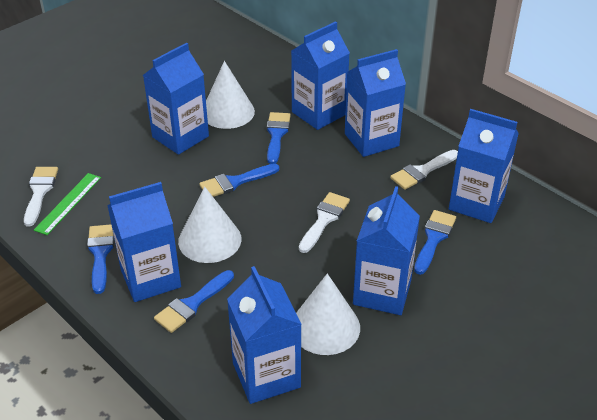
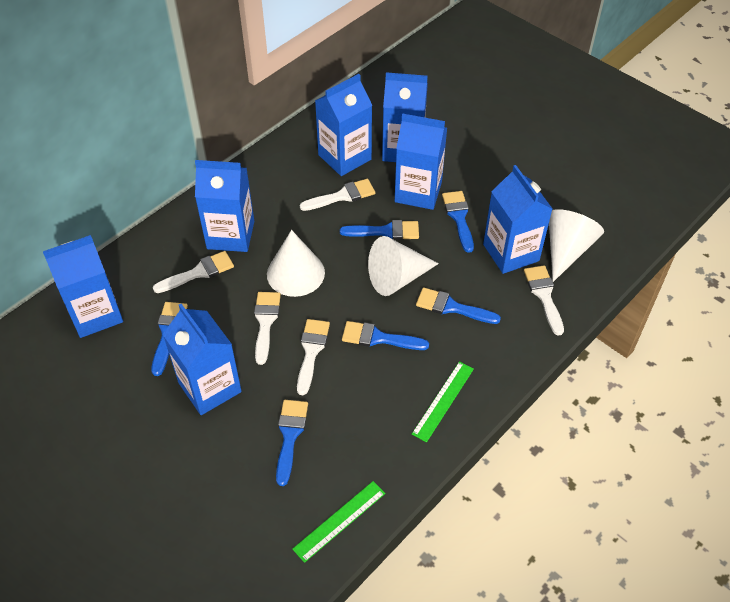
blue brush: 5 -> 6
green ruler: 1 -> 2
white brush: 3 -> 5

